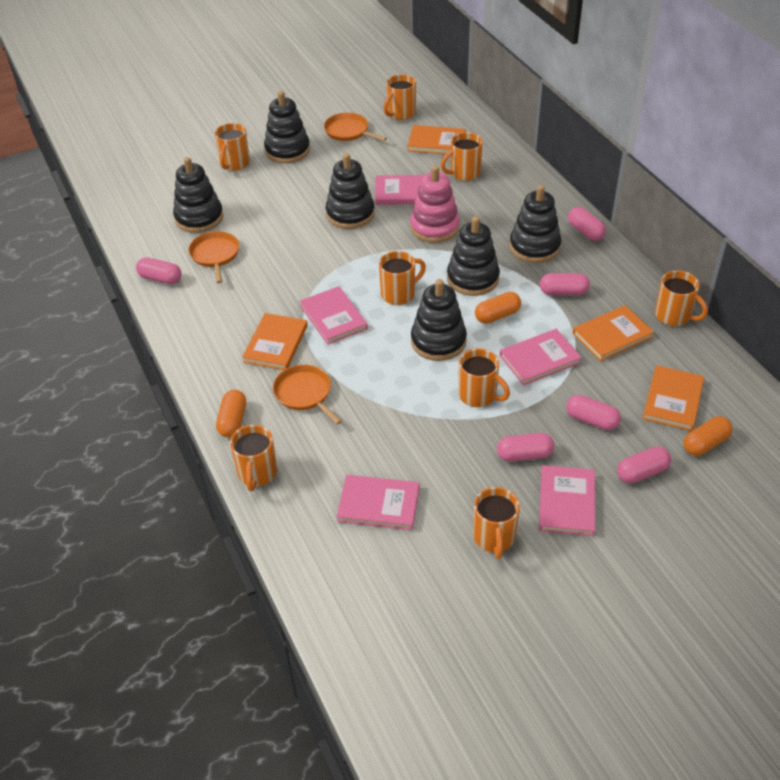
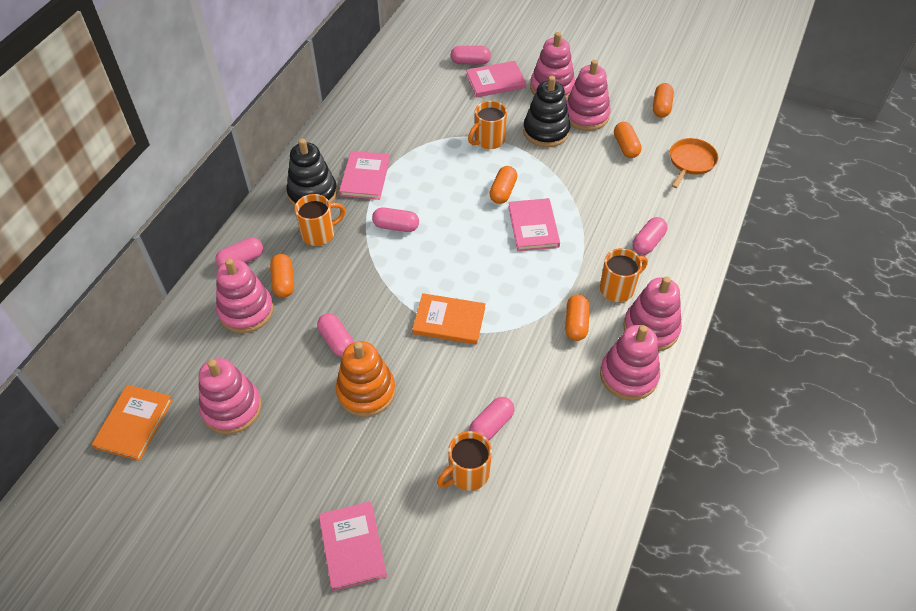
black stacking toy: 6 -> 2
orange book: 4 -> 2
orange capsule: 3 -> 5
orange mug: 8 -> 4
orange pan: 3 -> 1
orange stacking toy: 0 -> 1
pink book: 5 -> 4
pink stacking toy: 1 -> 6

